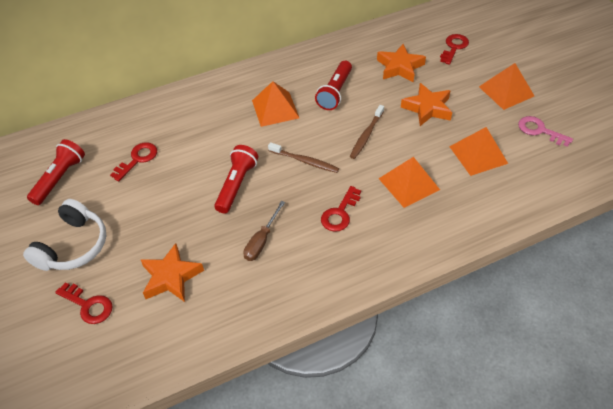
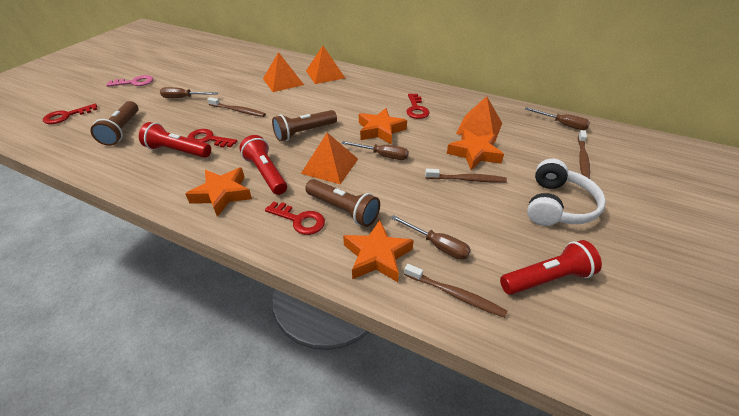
brown flashlight: 0 -> 3
brown screwdriver: 1 -> 4
brown toothbrush: 2 -> 4
orange star: 3 -> 4

